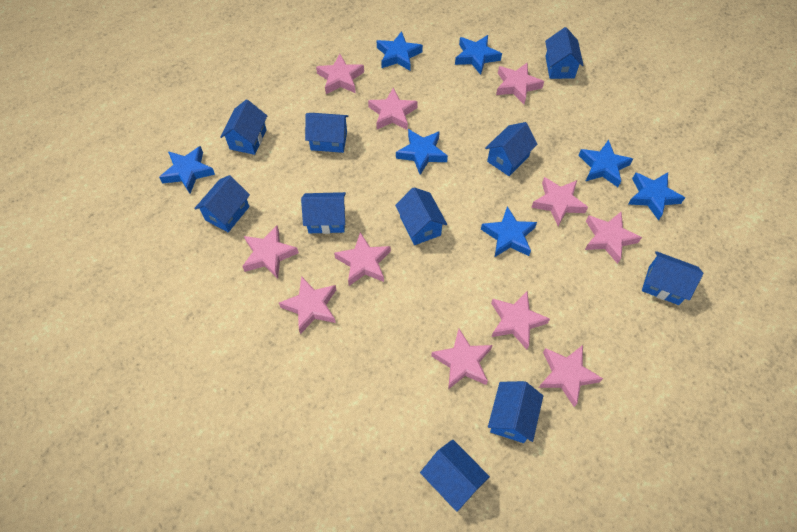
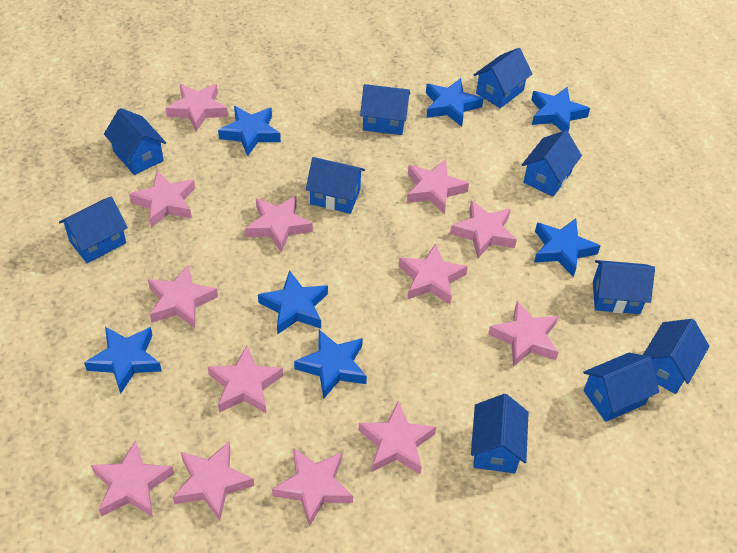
pink star: 11 -> 13

